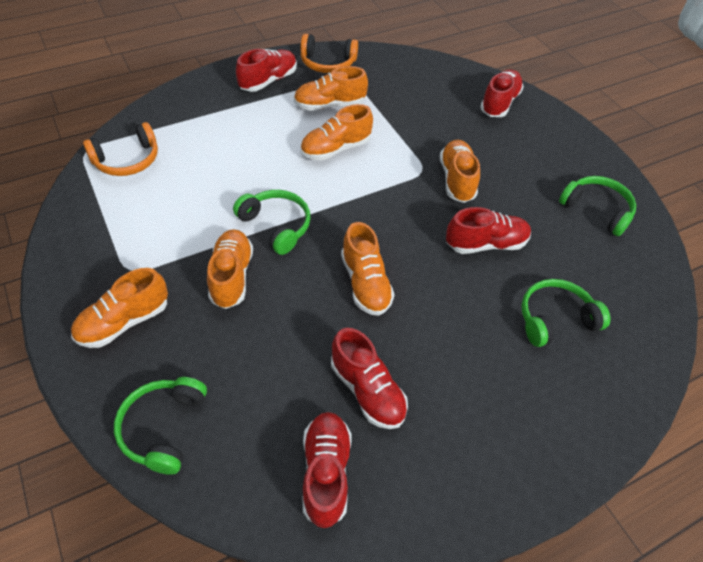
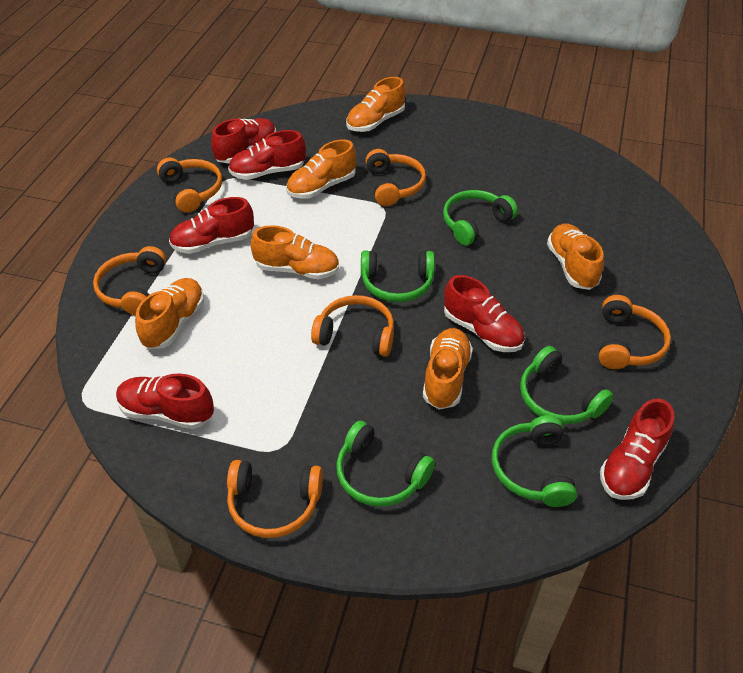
green headphones: 4 -> 5
orange headphones: 2 -> 6
red shoe: 5 -> 6

